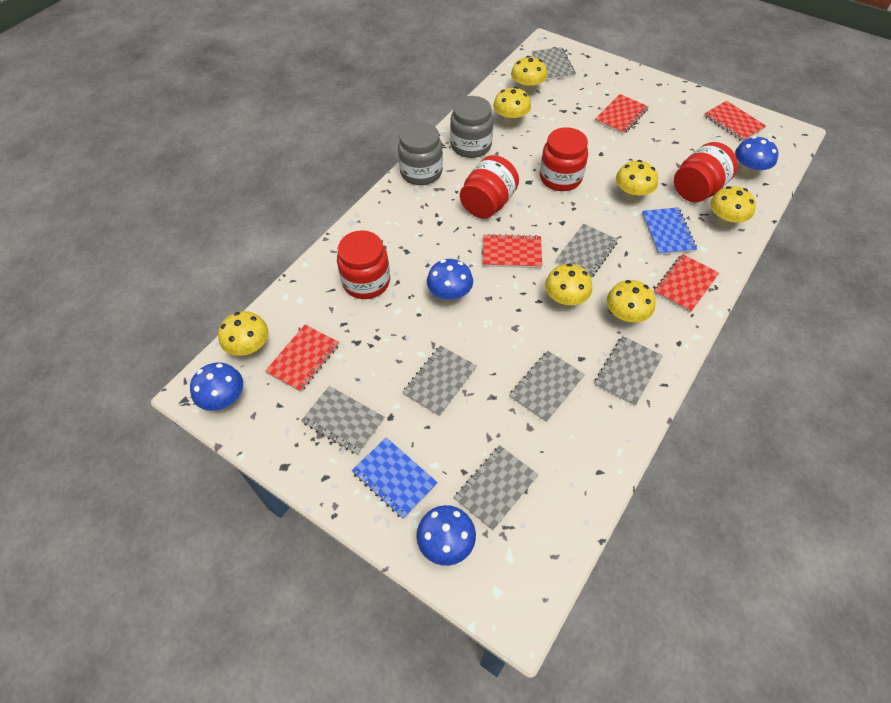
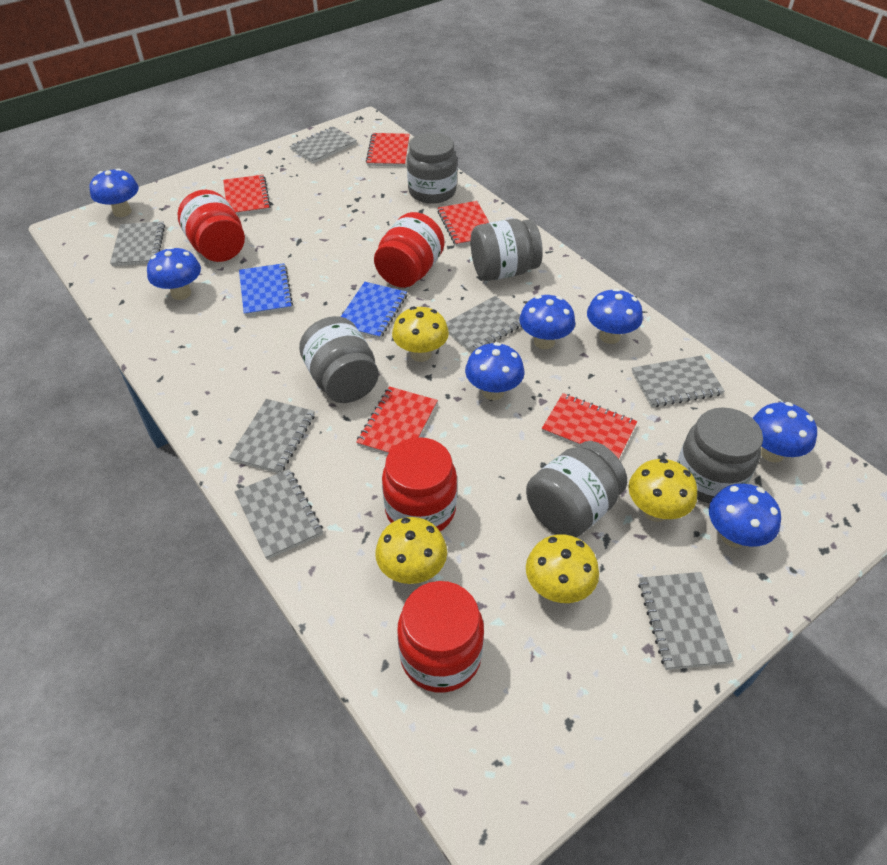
blue mushroom: 4 -> 7
grey jar: 2 -> 5
yellow mushroom: 7 -> 4

